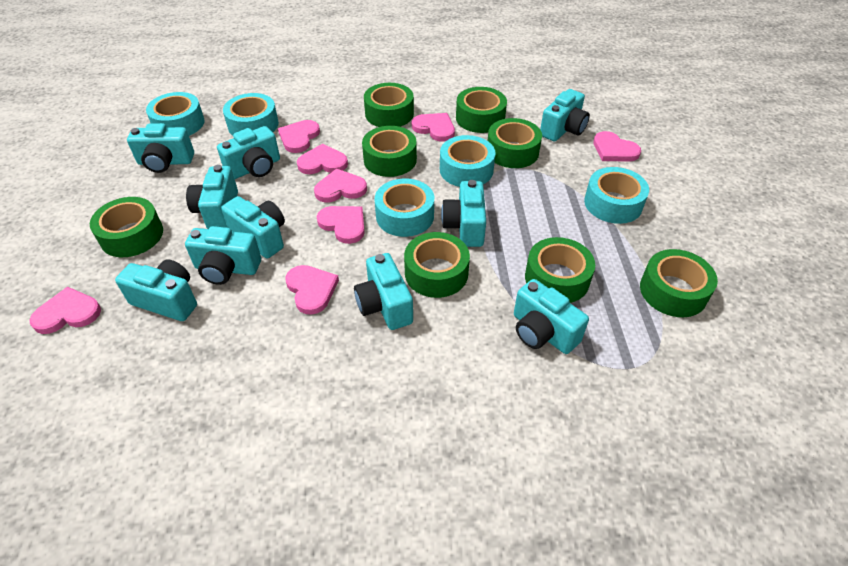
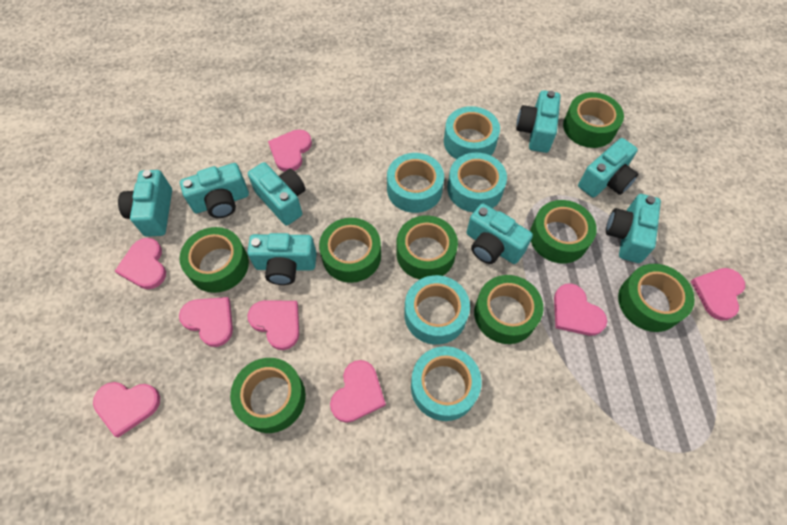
turquoise camera: 10 -> 8

